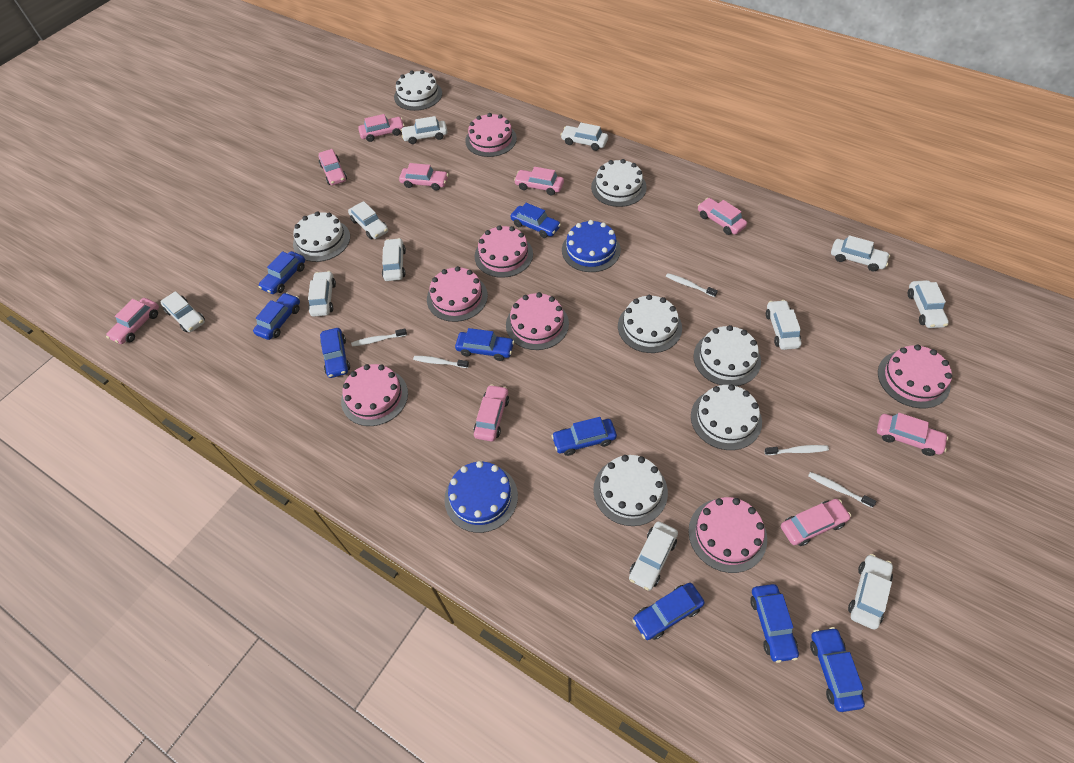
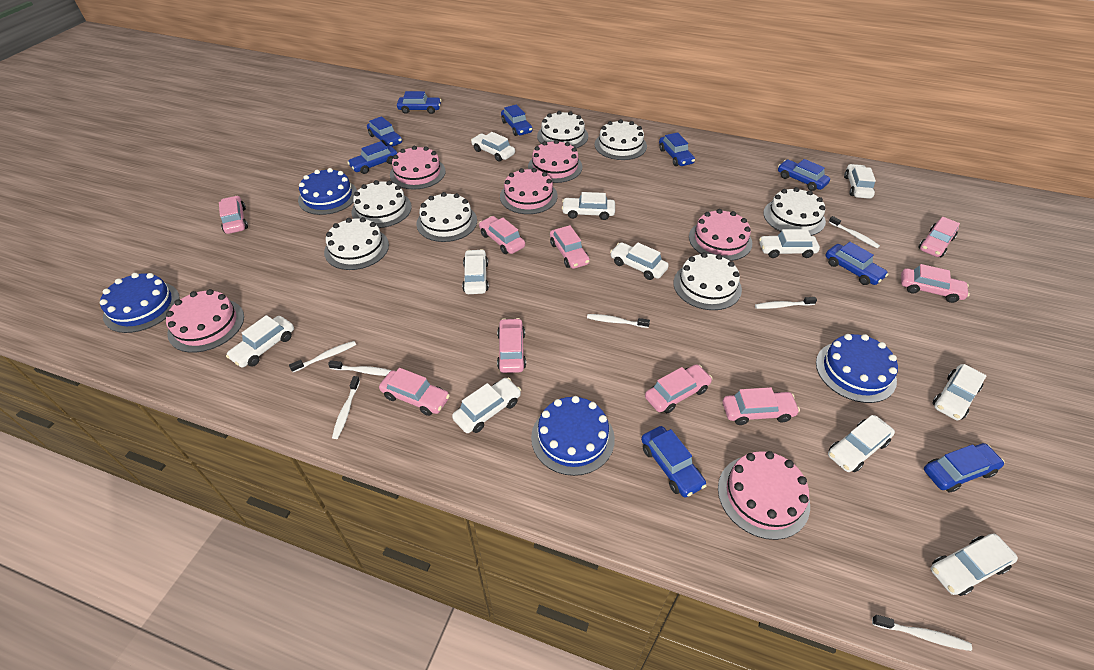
blue cake: 2 -> 4
pink cake: 7 -> 6
white toothbrush: 5 -> 7

